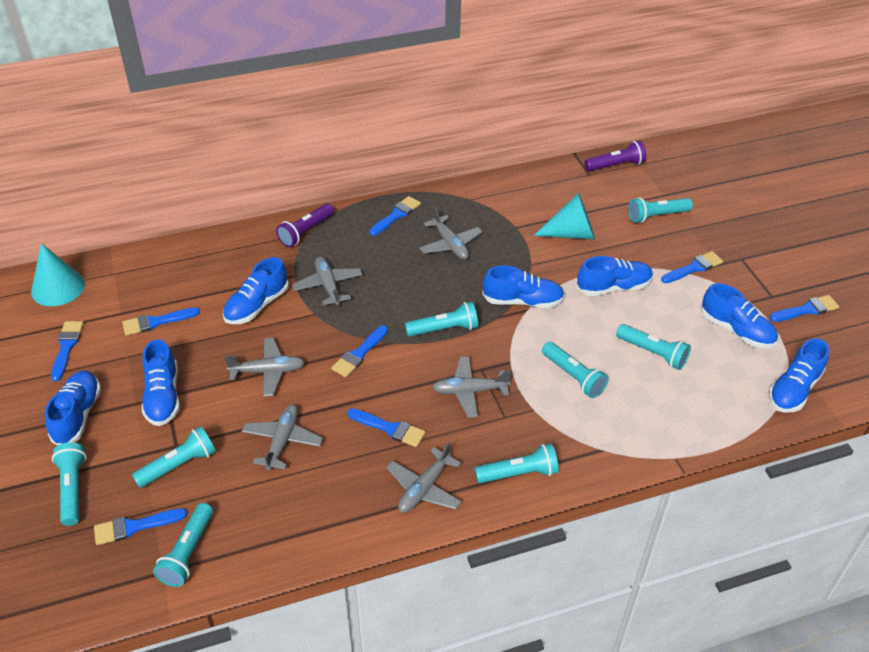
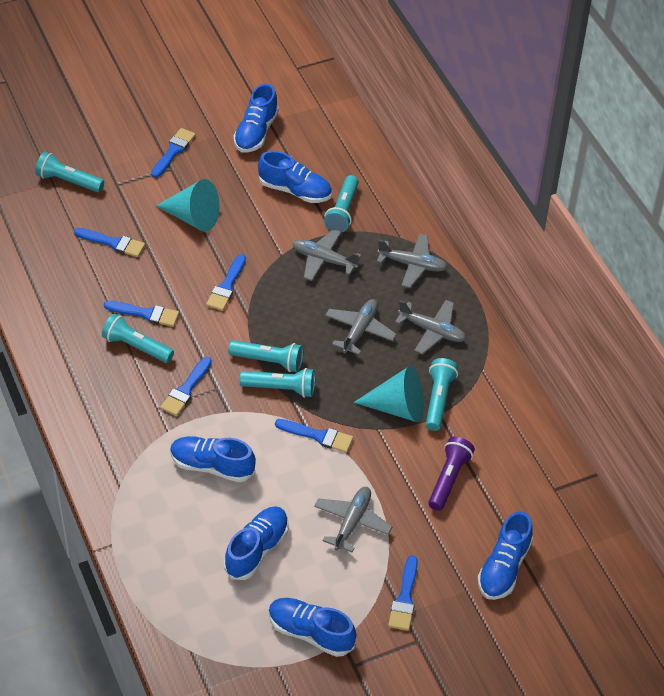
blue brush: 8 -> 7
blue shoe: 7 -> 6
grey plane: 6 -> 5
purple flashlight: 2 -> 1
turquoise flashlight: 8 -> 6

